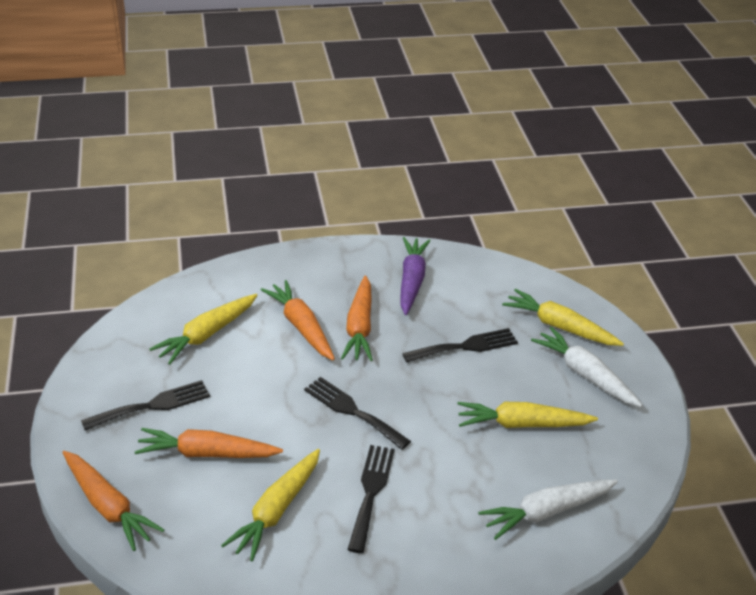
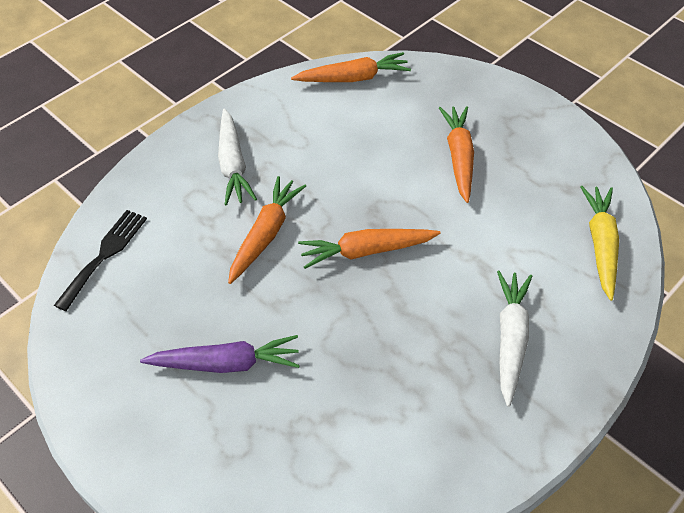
black fork: 4 -> 1
yellow carrot: 4 -> 1

